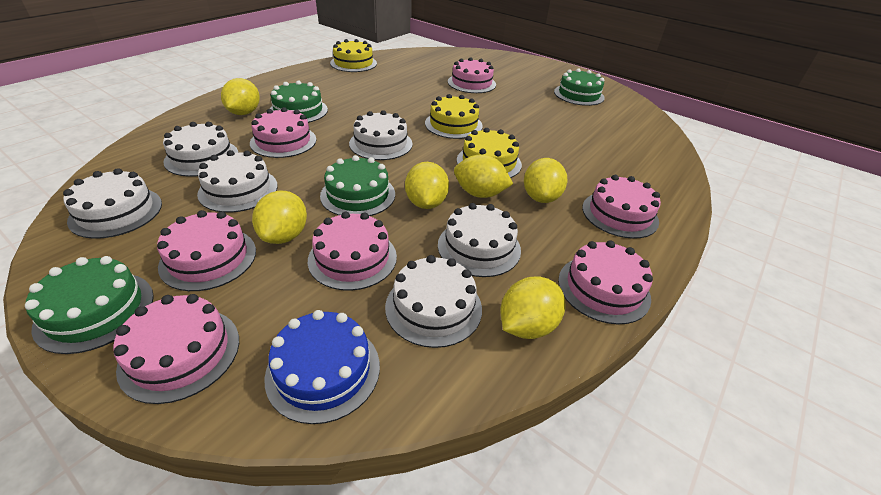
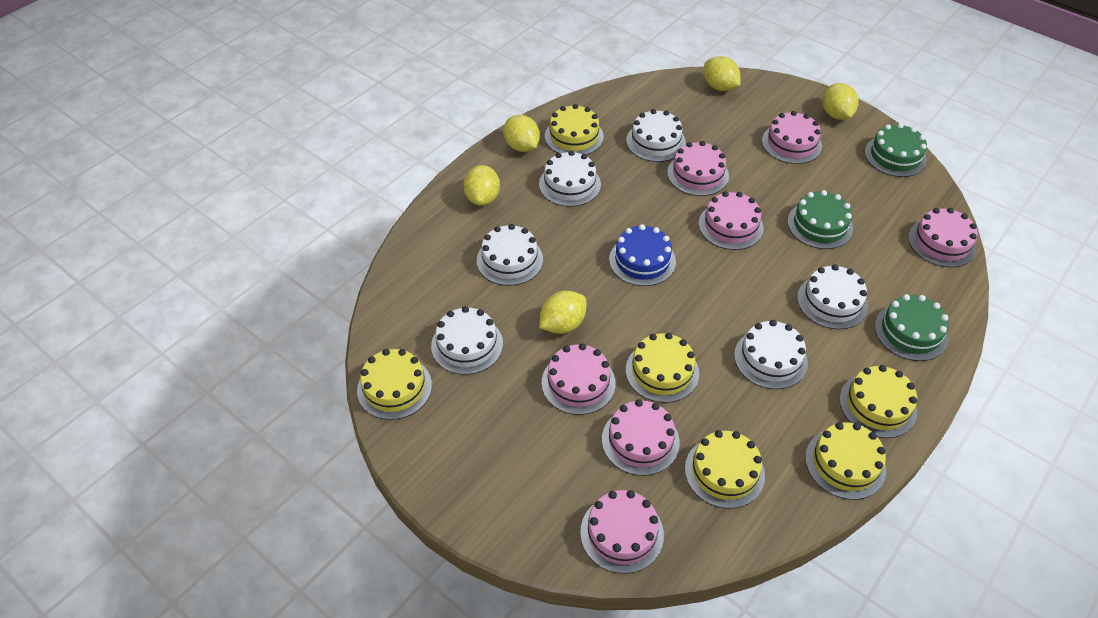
green cake: 4 -> 3
yellow cake: 3 -> 6
yellow lemon: 6 -> 5

